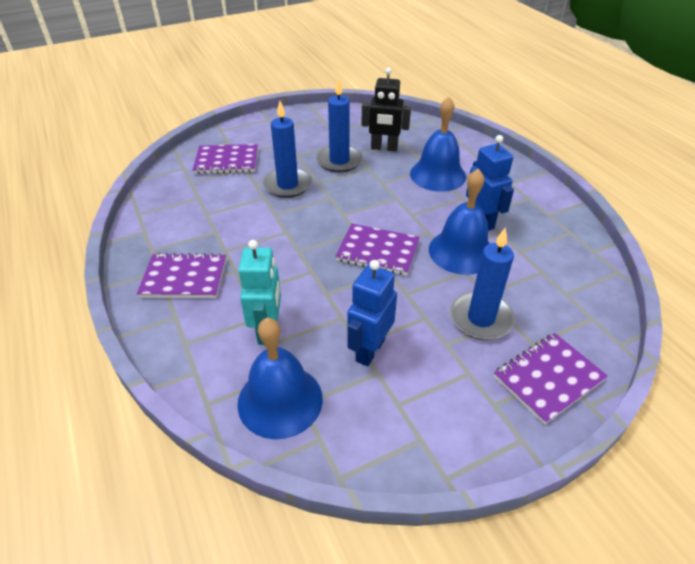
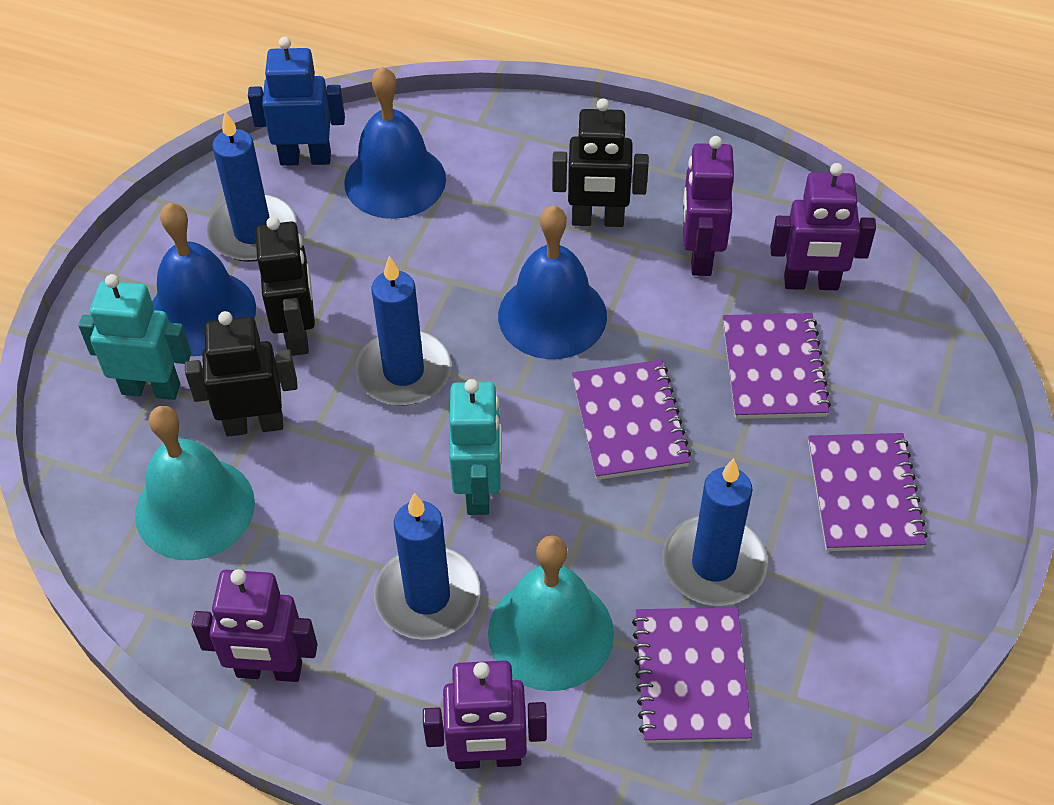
black robot: 1 -> 3
blue candle: 3 -> 4
blue robot: 2 -> 1
purple robot: 0 -> 4
turquoise bell: 0 -> 2
turquoise robot: 1 -> 2

